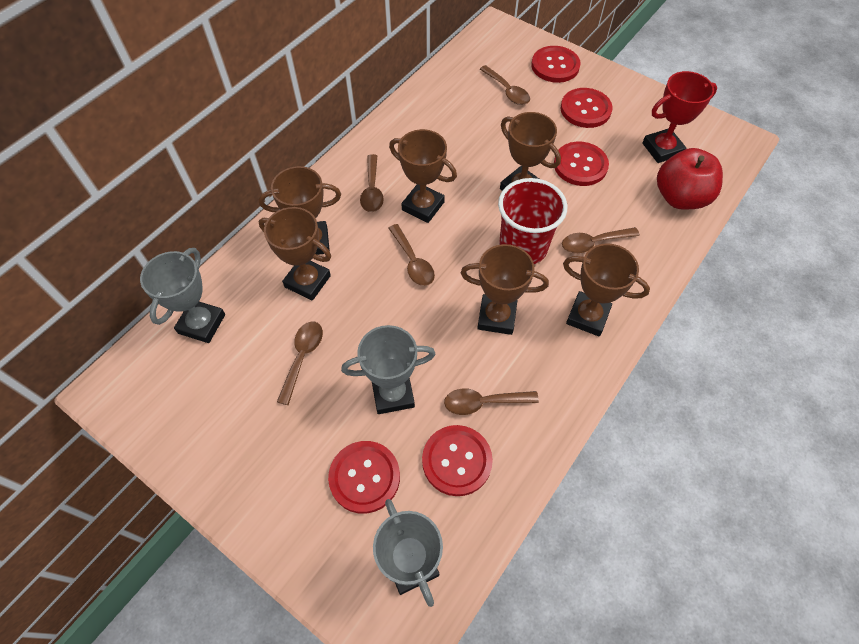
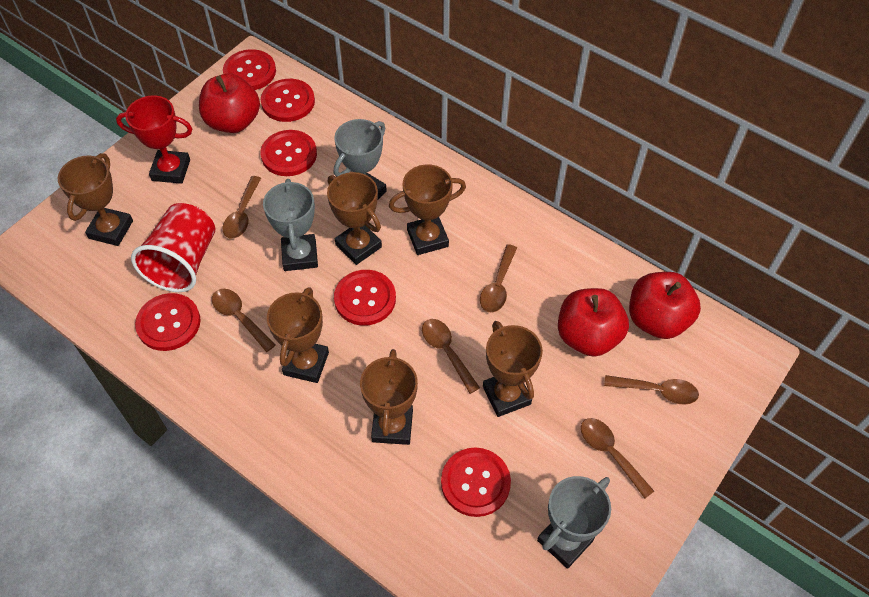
red apple: 1 -> 3
red button: 5 -> 6

